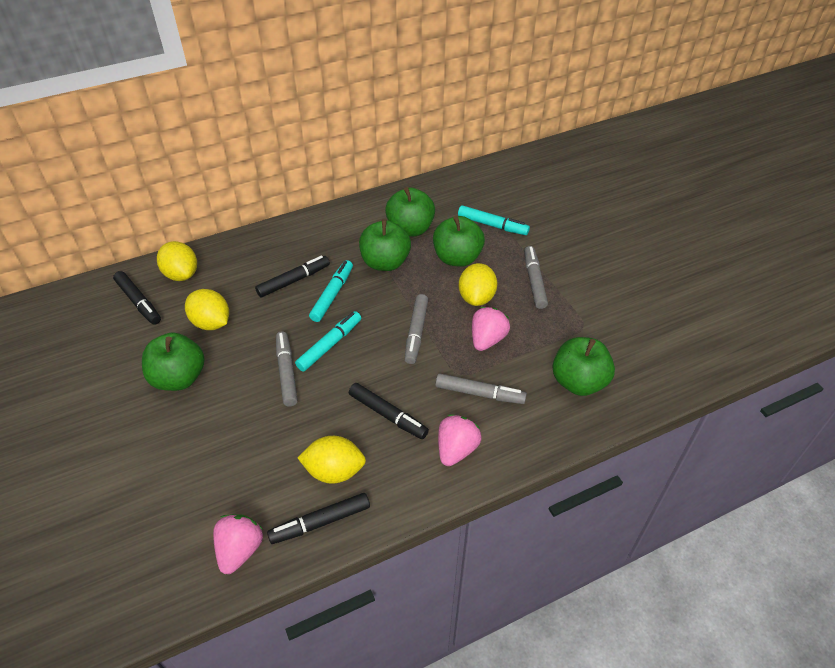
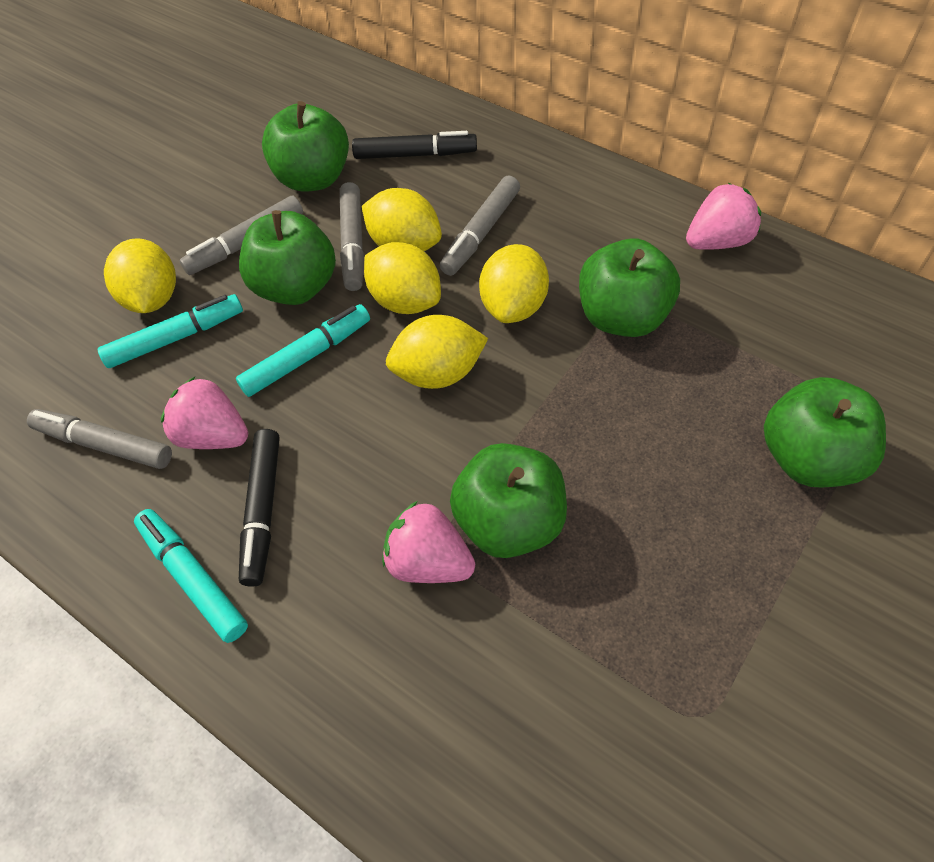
black marker: 4 -> 2
yellow lemon: 4 -> 5

